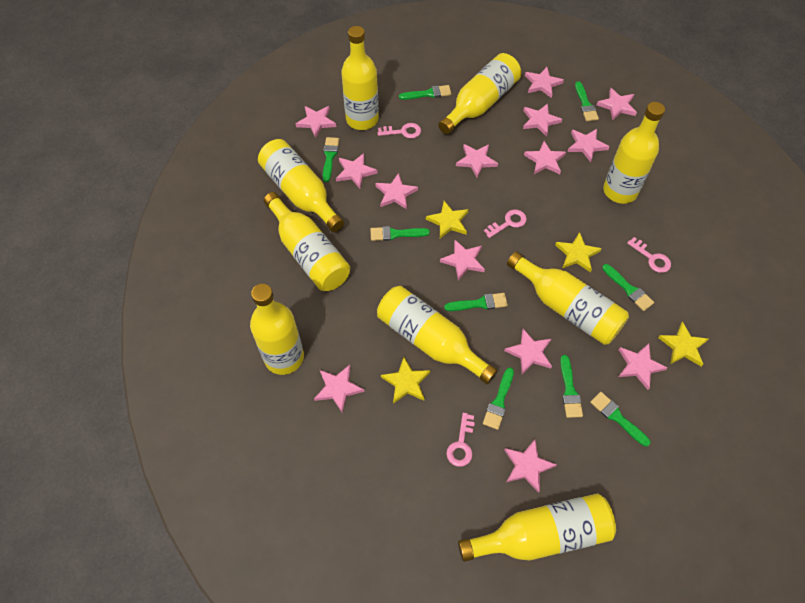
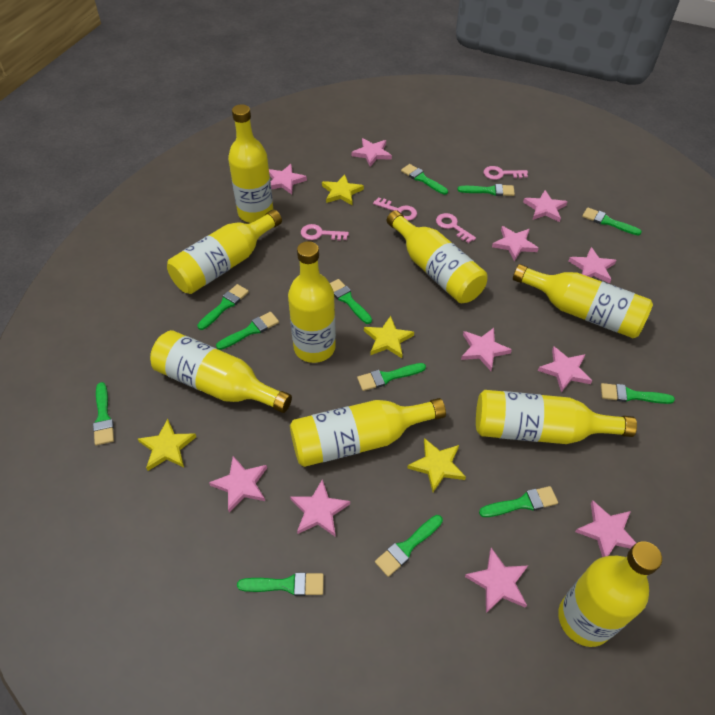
green brush: 9 -> 12
pink star: 14 -> 11

